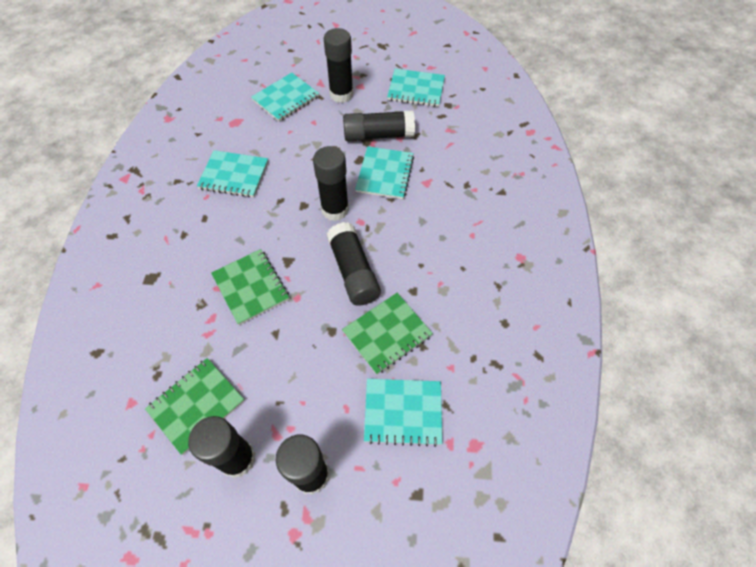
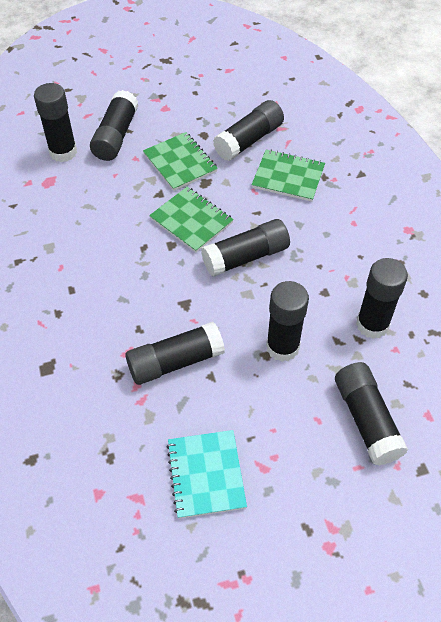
black glue stick: 6 -> 8
turquoise notebook: 5 -> 1

